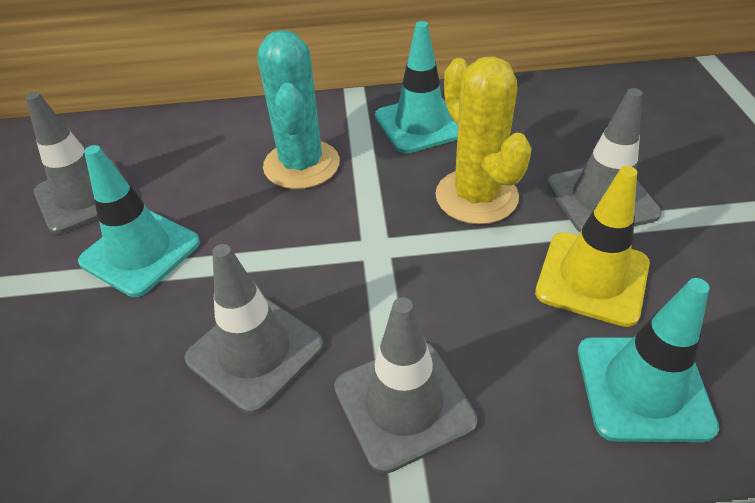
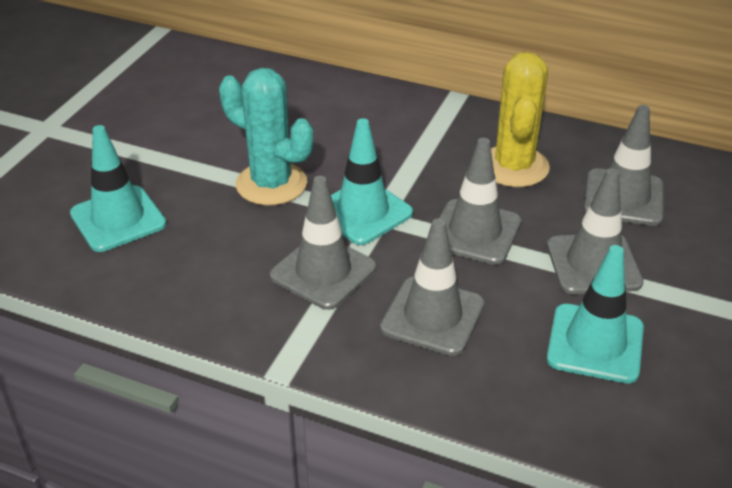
grey traffic cone: 4 -> 5
yellow traffic cone: 1 -> 0

